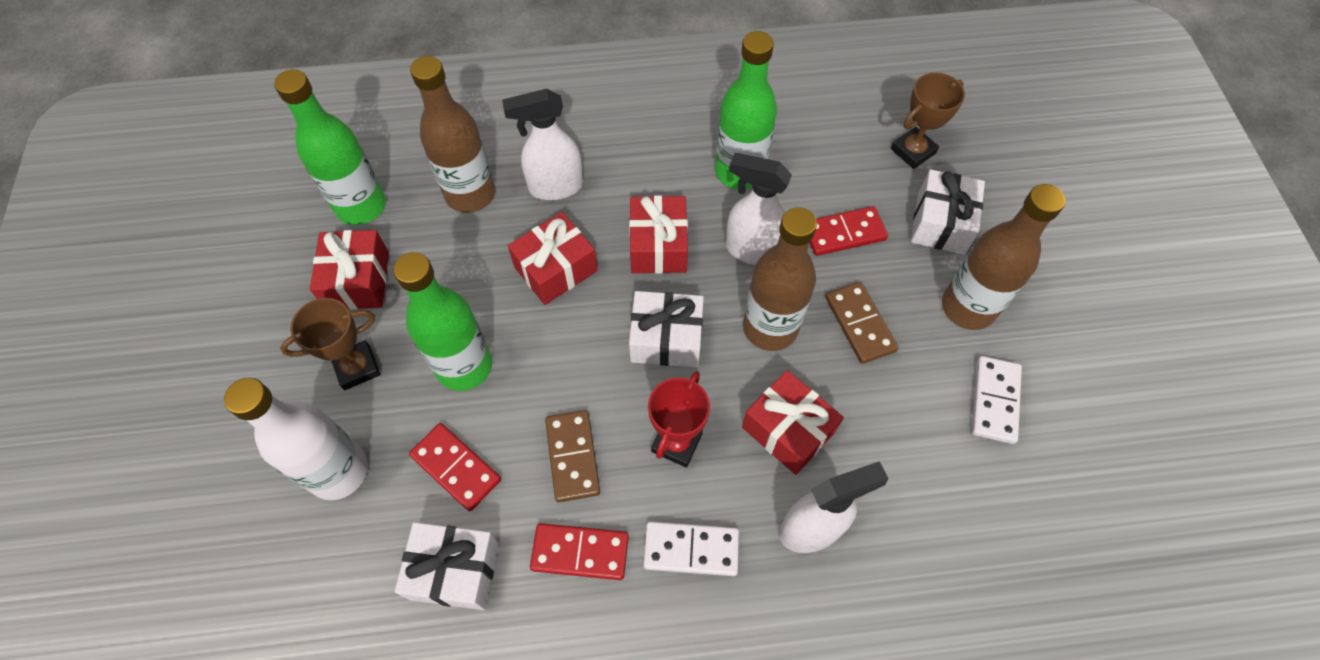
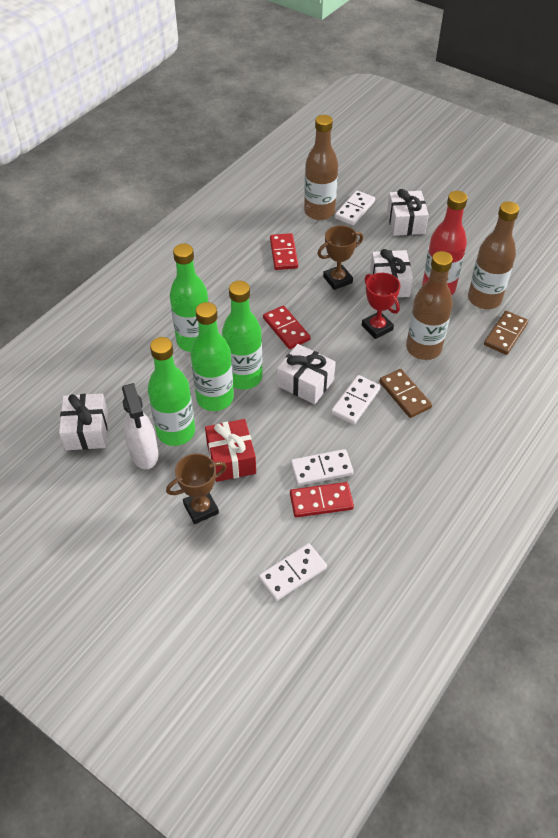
green bottle: 3 -> 4
red bottle: 0 -> 1
red gift: 4 -> 1
white bottle: 1 -> 0
white domino: 2 -> 4
white gift: 3 -> 4
white spray bottle: 3 -> 1

